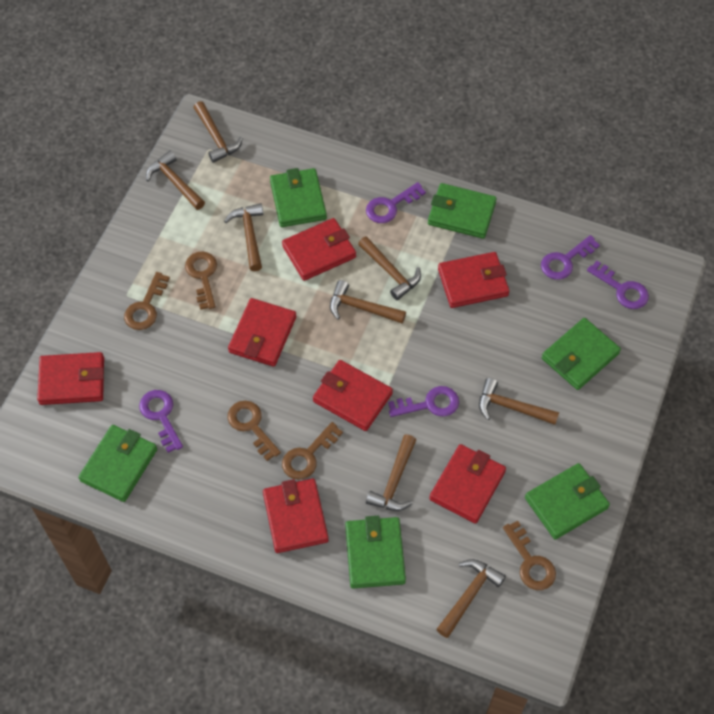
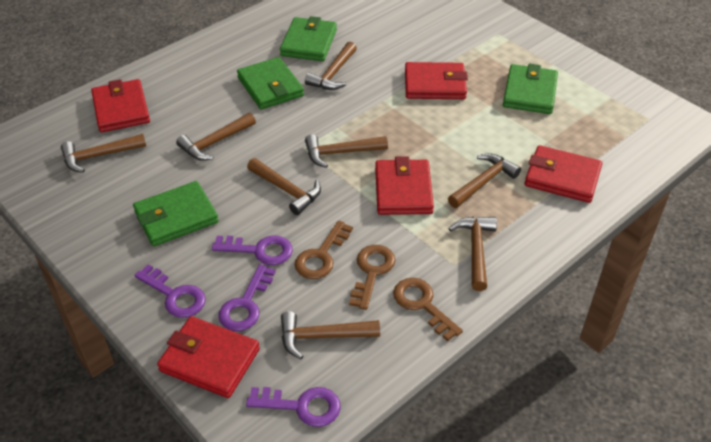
brown key: 5 -> 3
green wallet: 6 -> 4
purple key: 5 -> 4
red wallet: 7 -> 5

